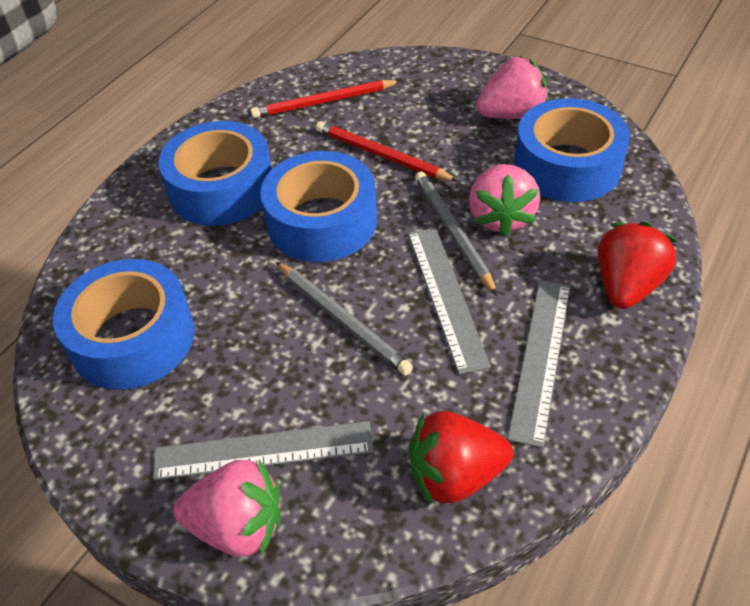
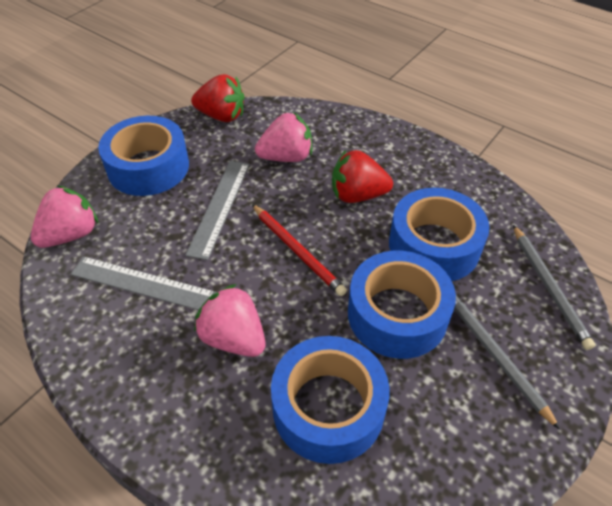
grey ruler: 3 -> 2
red pencil: 2 -> 1

